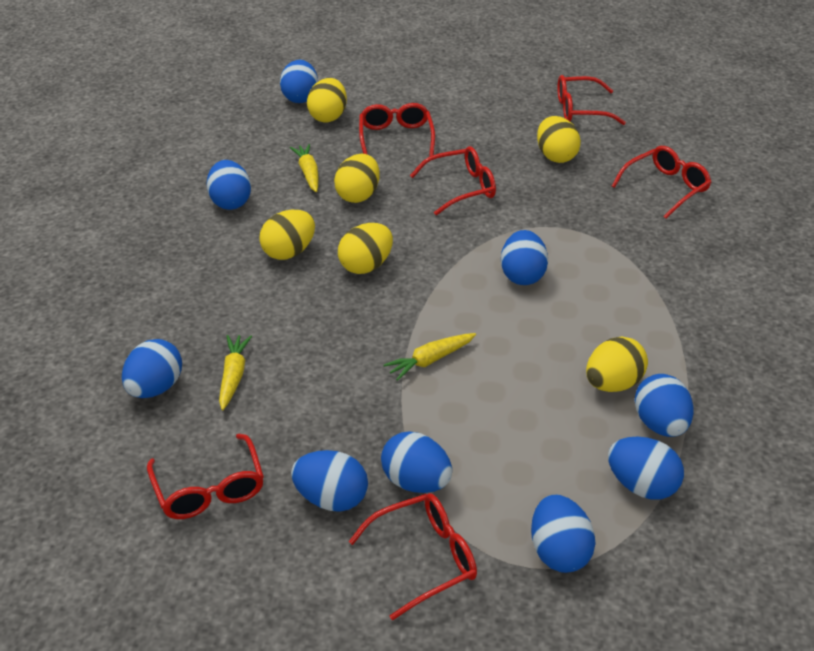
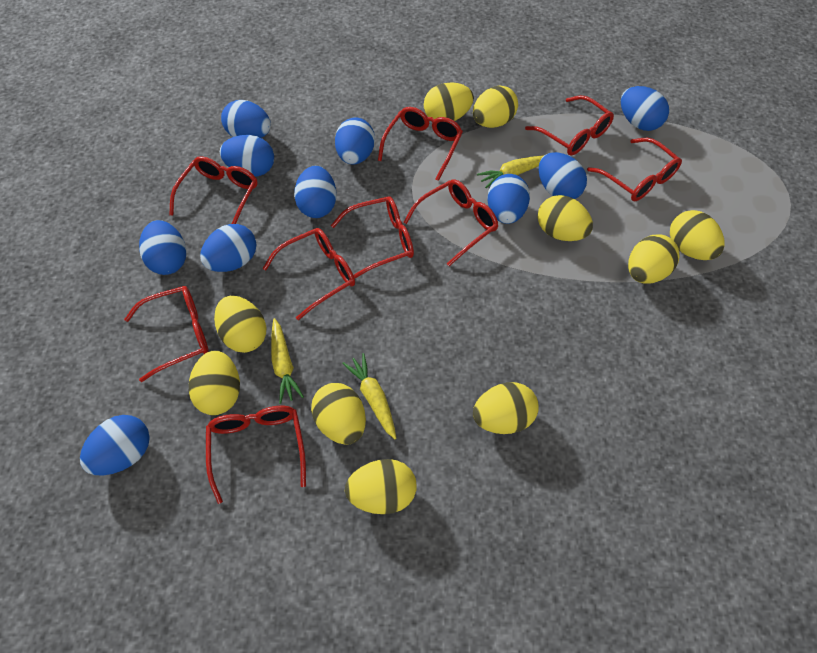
blue egg: 9 -> 10
red glasses: 6 -> 9
yellow egg: 6 -> 10

